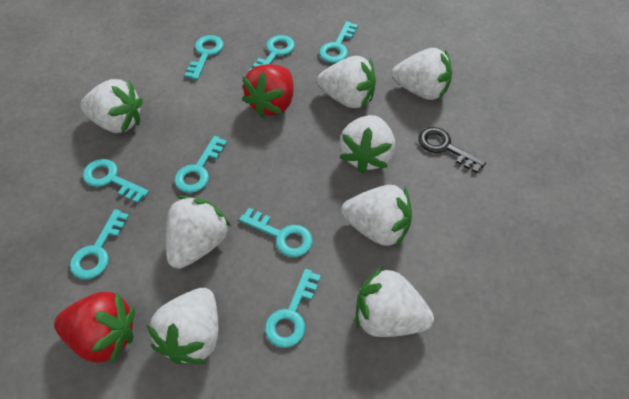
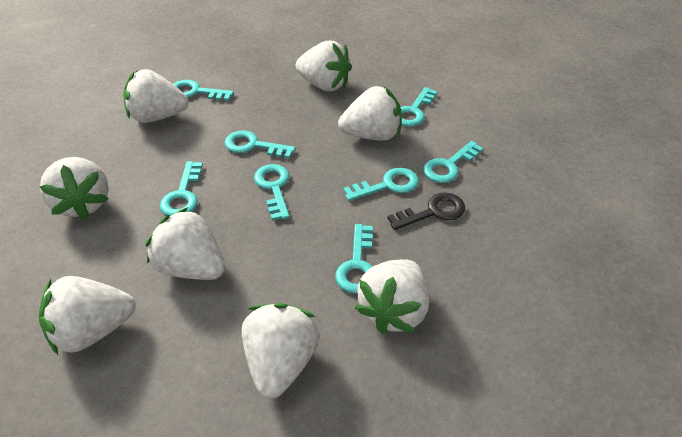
red strawberry: 2 -> 0

